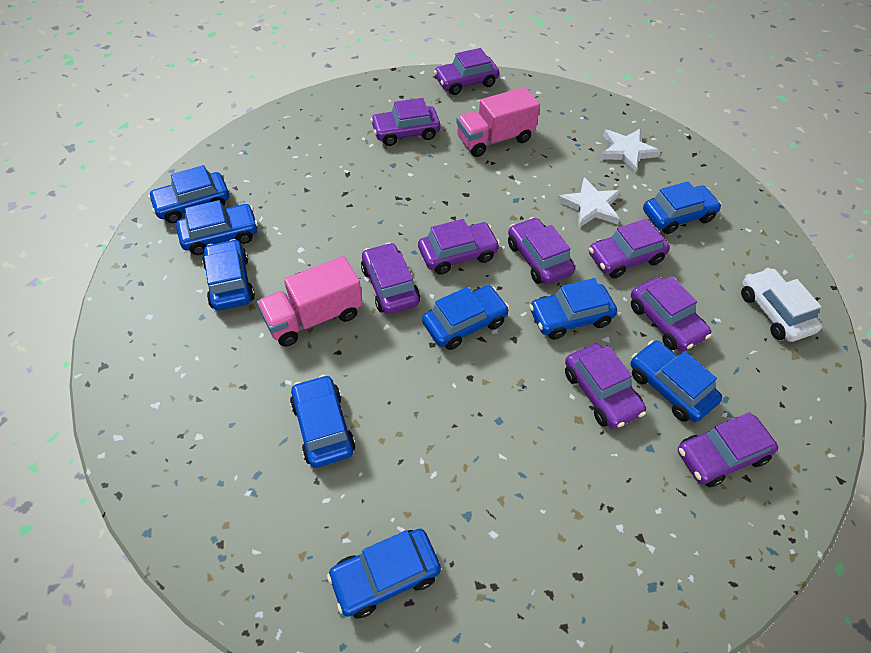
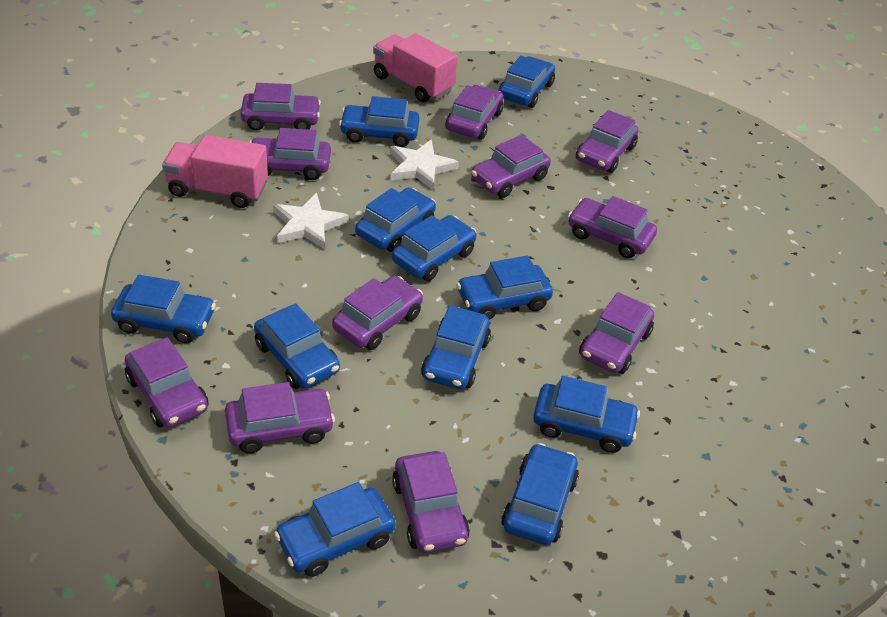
blue car: 9 -> 11
purple car: 9 -> 11
white car: 1 -> 0

